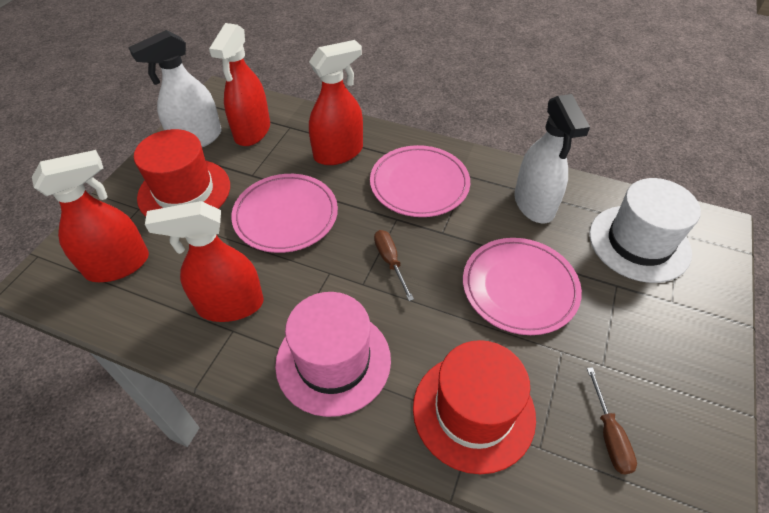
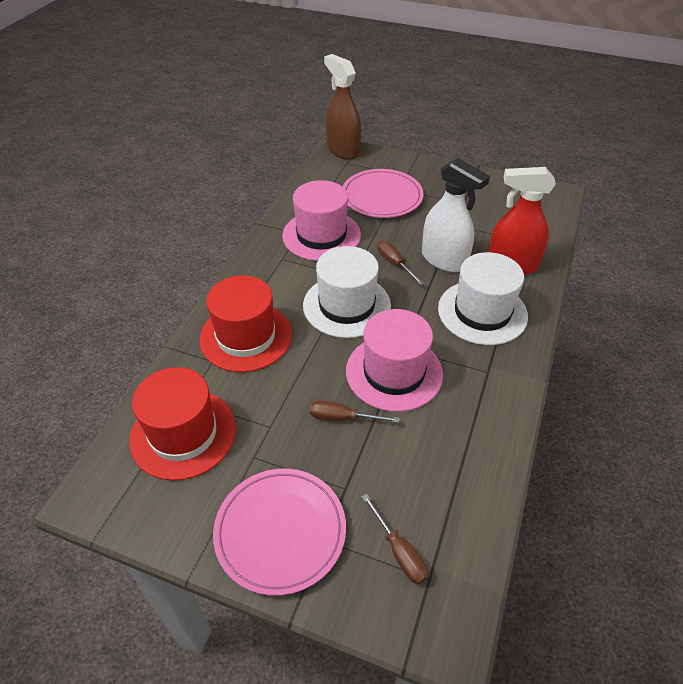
brown screwdriver: 2 -> 3
brown spray bottle: 0 -> 1
pink hat: 1 -> 2
pink plate: 3 -> 2
red spray bottle: 4 -> 1
white hat: 1 -> 2
white spray bottle: 2 -> 1

